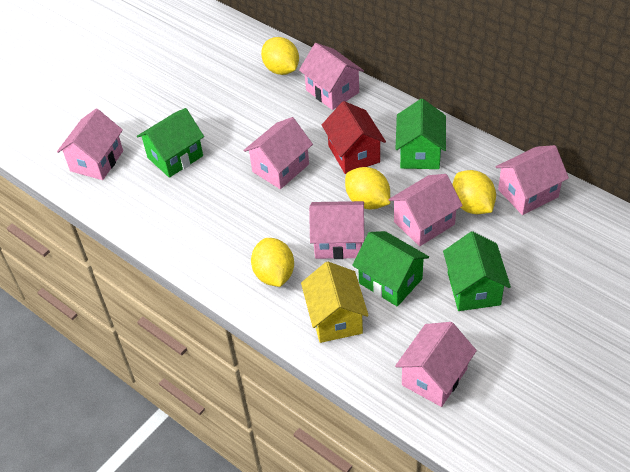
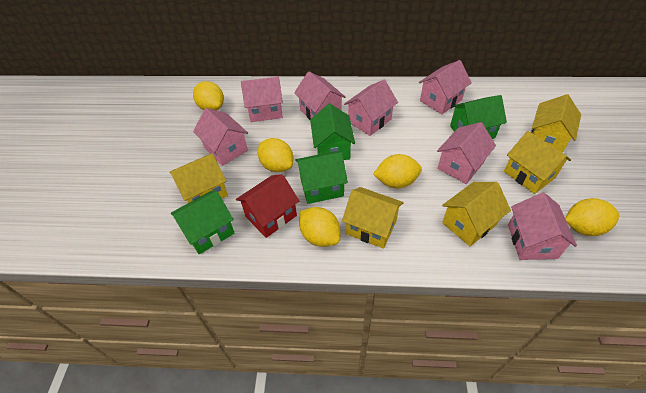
yellow house: 1 -> 5
yellow lemon: 4 -> 5

